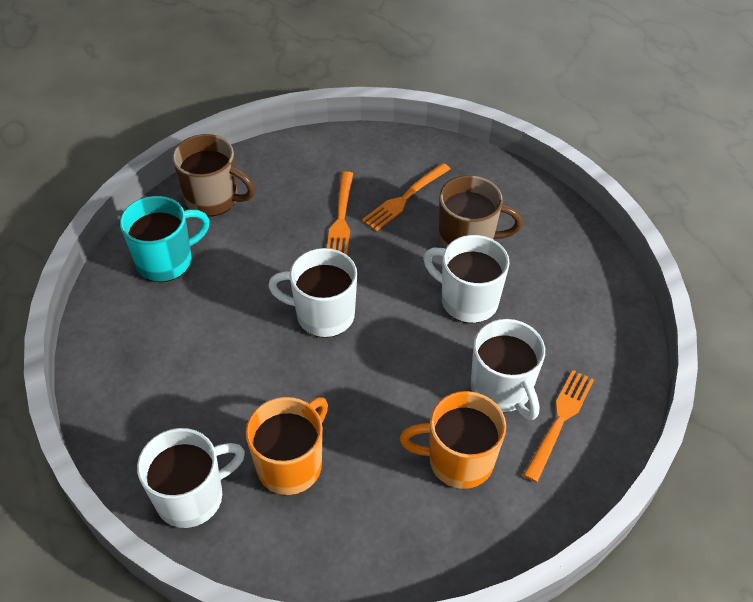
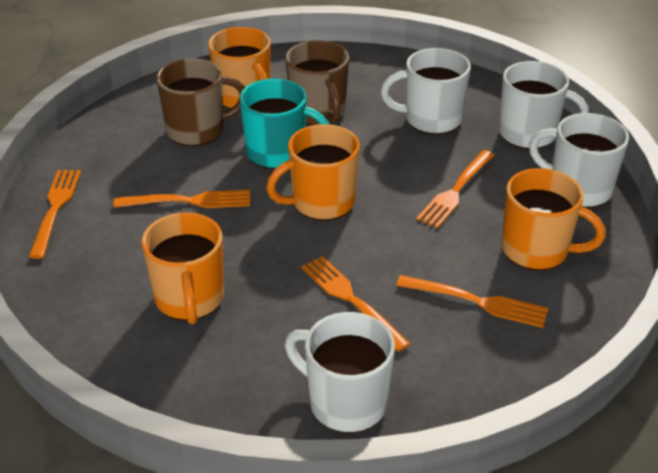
orange fork: 3 -> 5
orange mug: 2 -> 4

